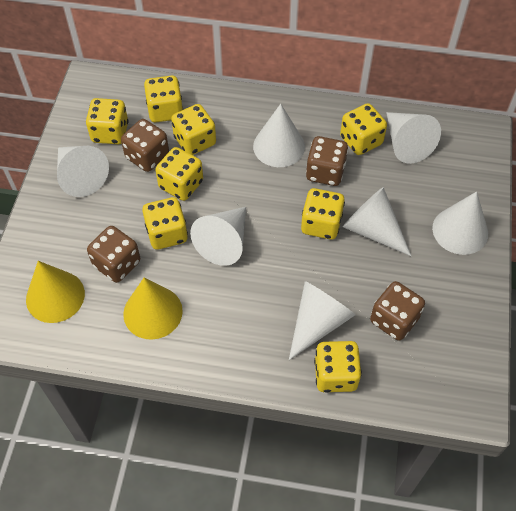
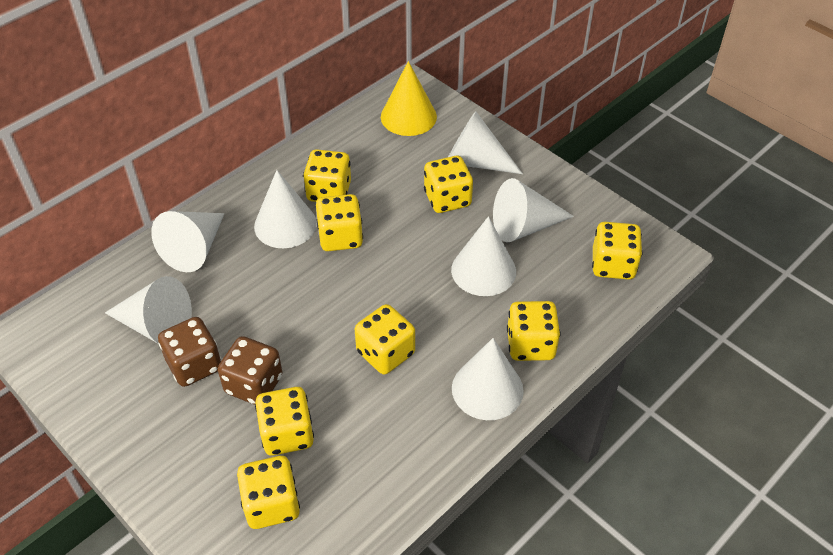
brown dice: 4 -> 2
yellow cone: 2 -> 1

